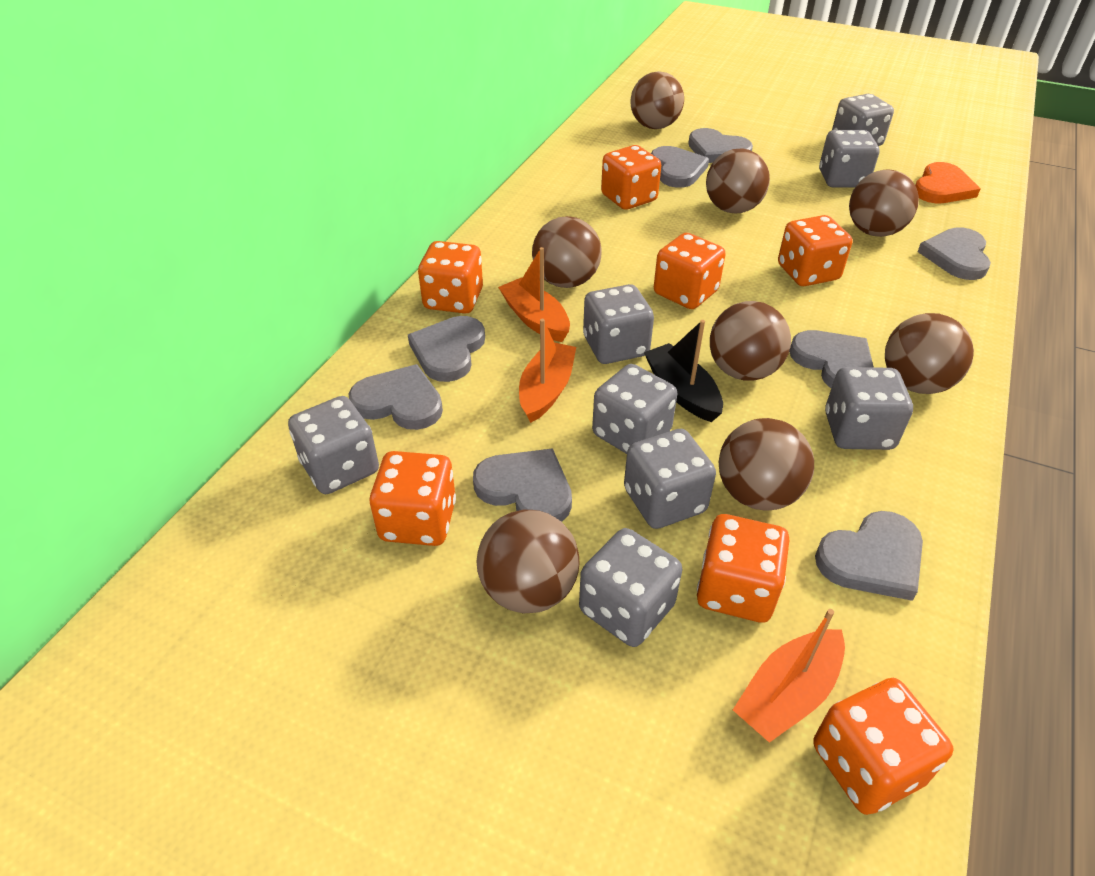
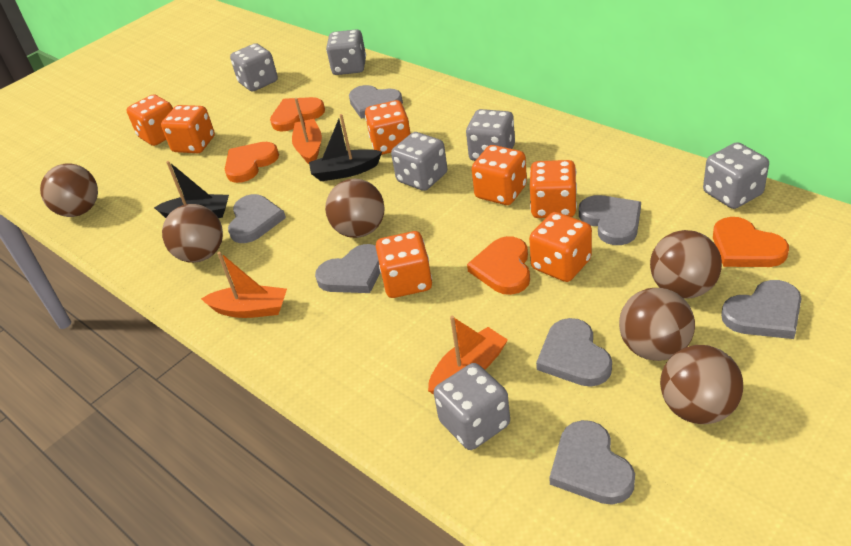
black boat: 1 -> 2
brown ball: 8 -> 6
grey dice: 8 -> 6
grey heart: 8 -> 7
orange heart: 1 -> 4

